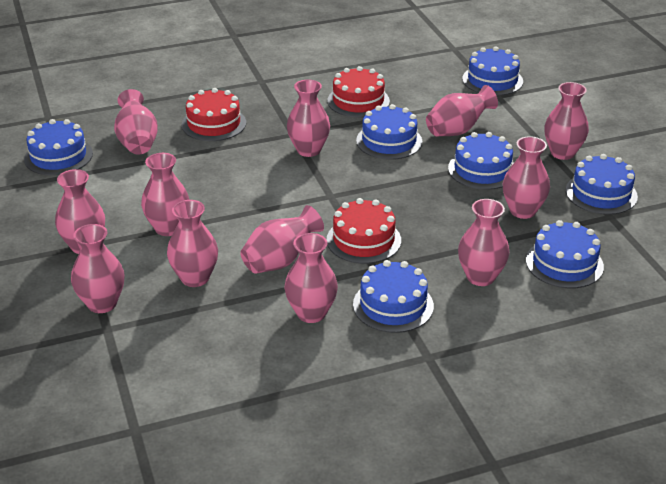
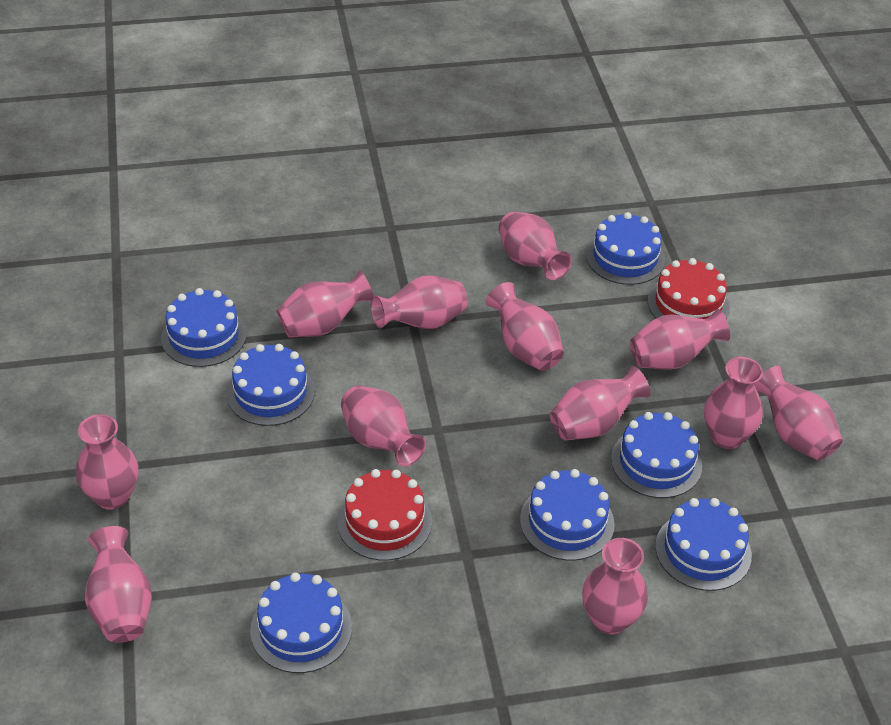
red cake: 3 -> 2

